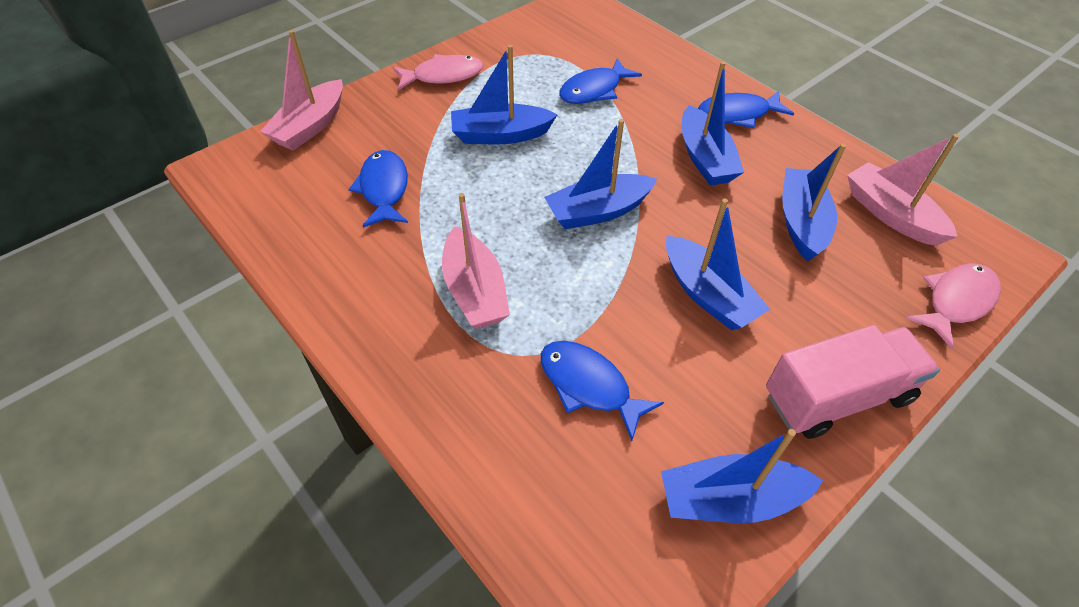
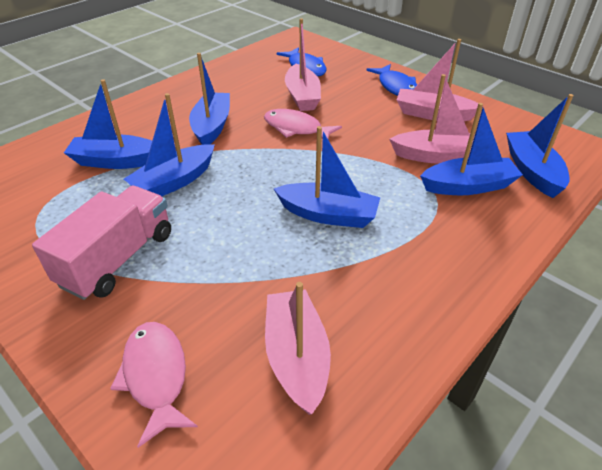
blue fish: 4 -> 2
pink boat: 3 -> 4

